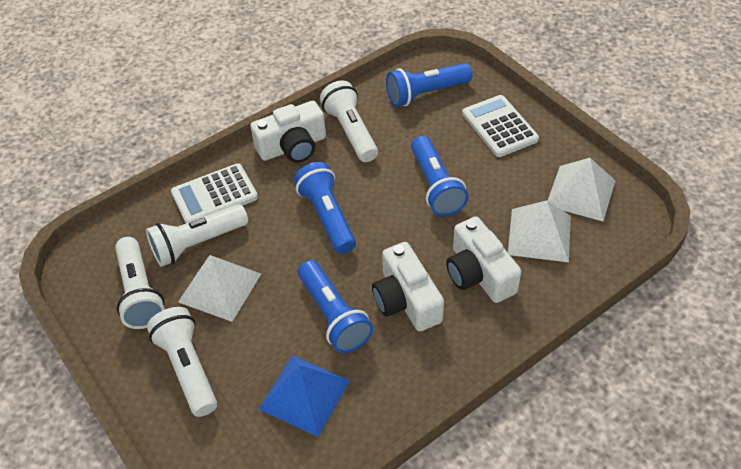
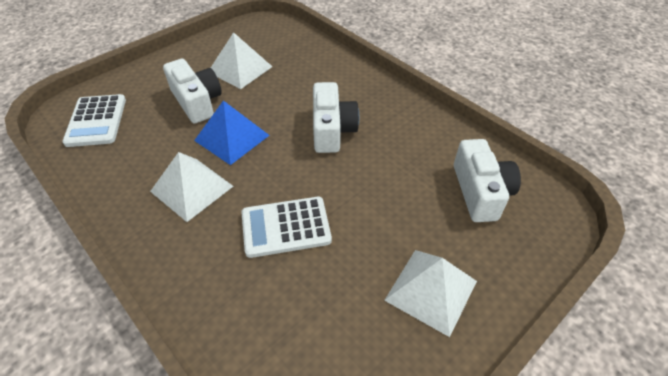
blue flashlight: 4 -> 0
white flashlight: 4 -> 0

